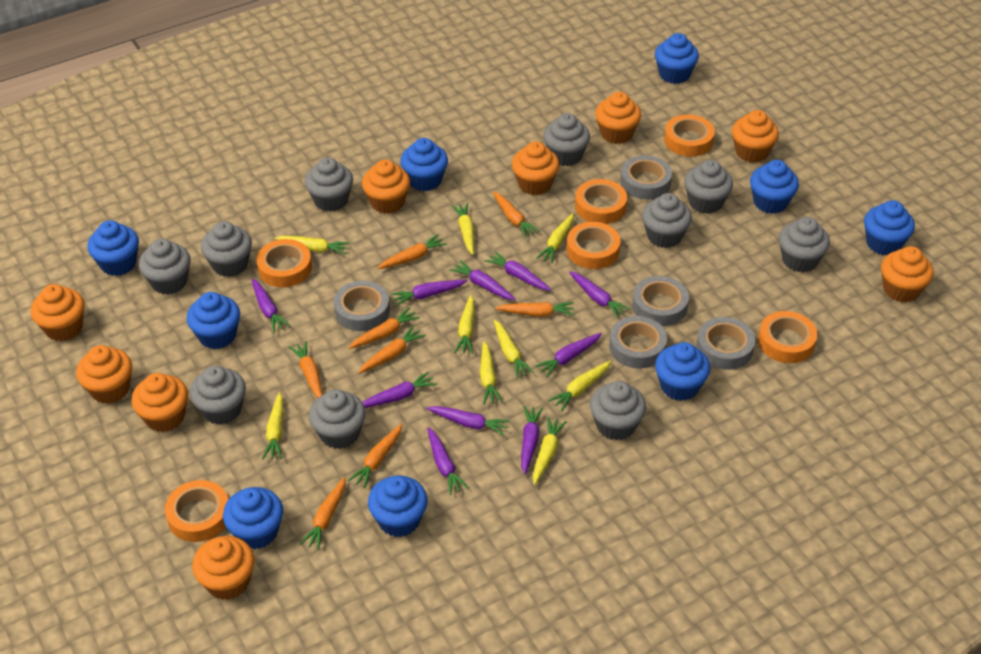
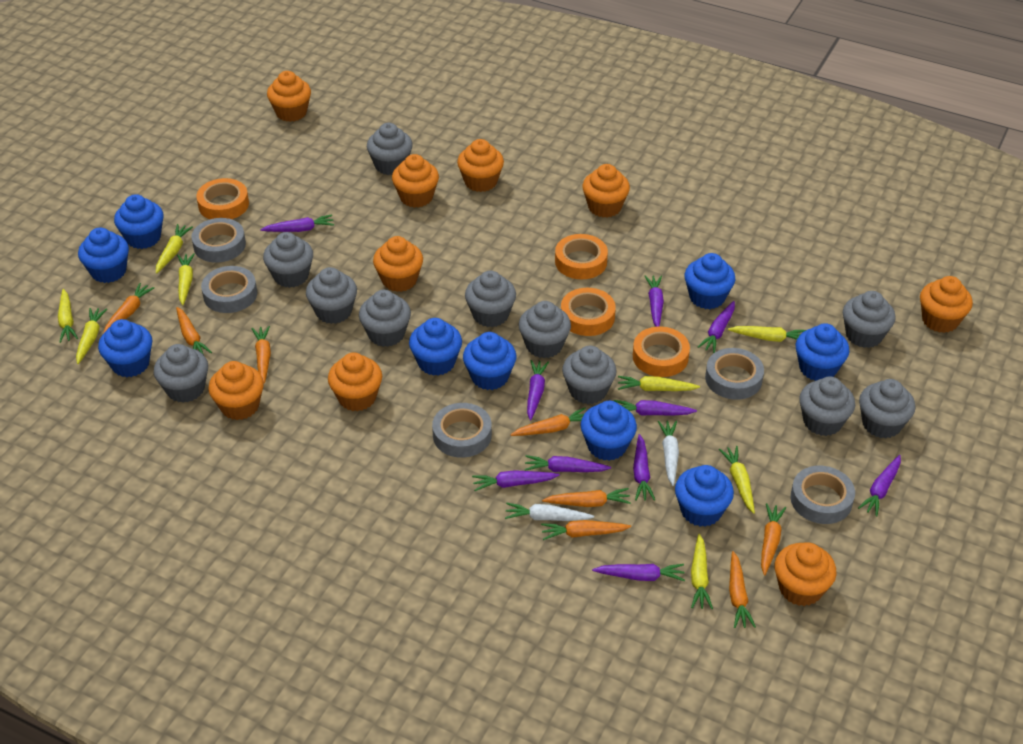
grey cupcake: 10 -> 11
orange tape: 6 -> 4
white carrot: 0 -> 2
yellow carrot: 9 -> 8

